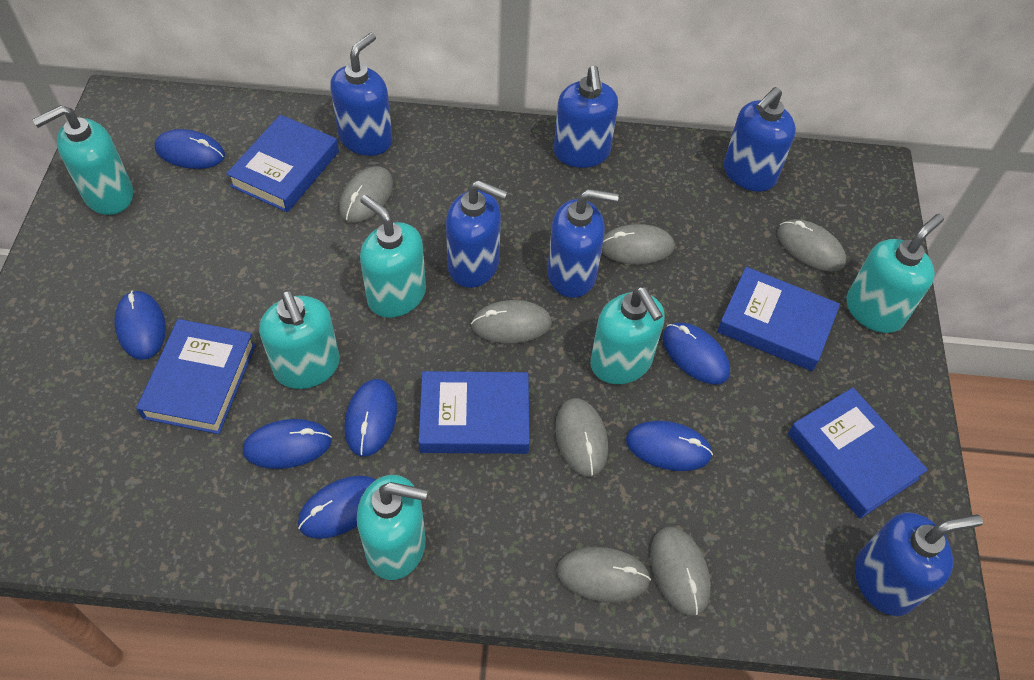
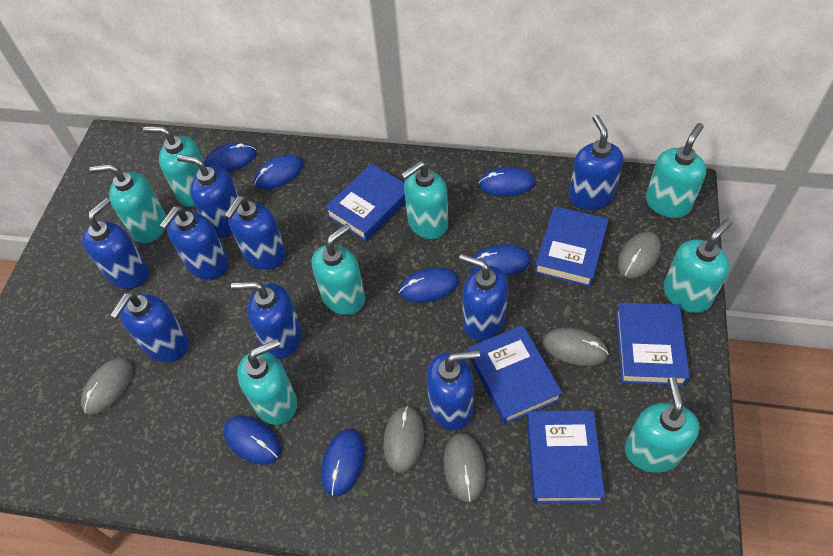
blue soap dispenser: 6 -> 9
grey mouse: 7 -> 5
turquoise soap dispenser: 6 -> 8

